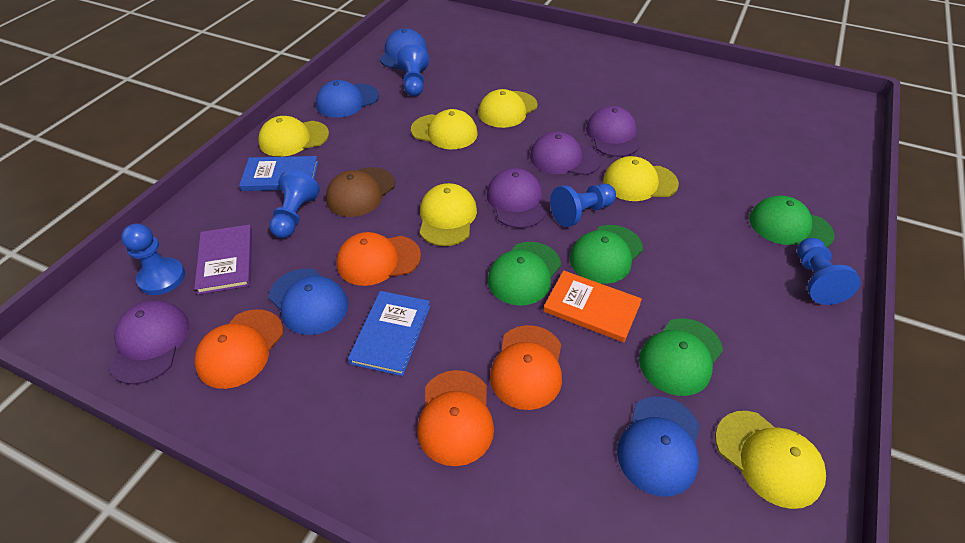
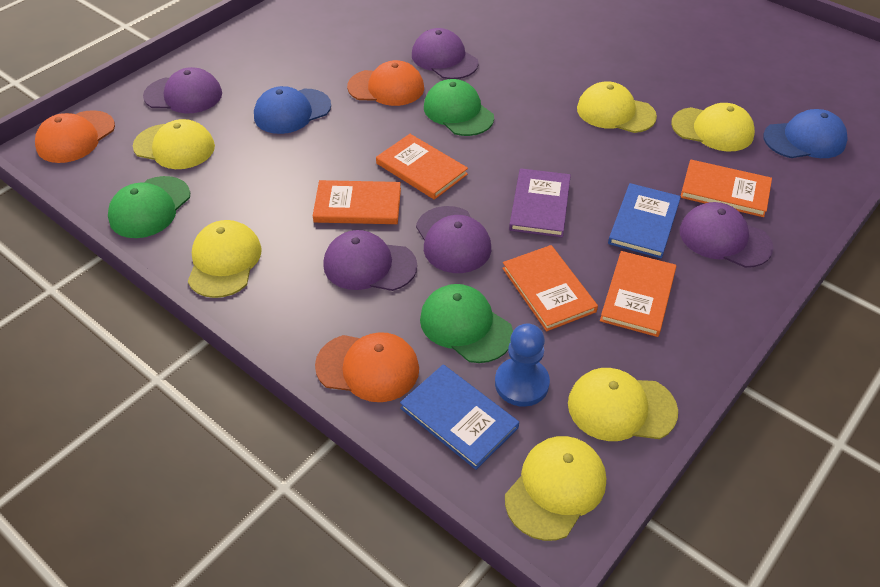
blue cap: 4 -> 2
blue pawn: 5 -> 1
brown cap: 1 -> 0
green cap: 4 -> 3
orange book: 1 -> 5
orange cap: 4 -> 3
purple cap: 4 -> 5

